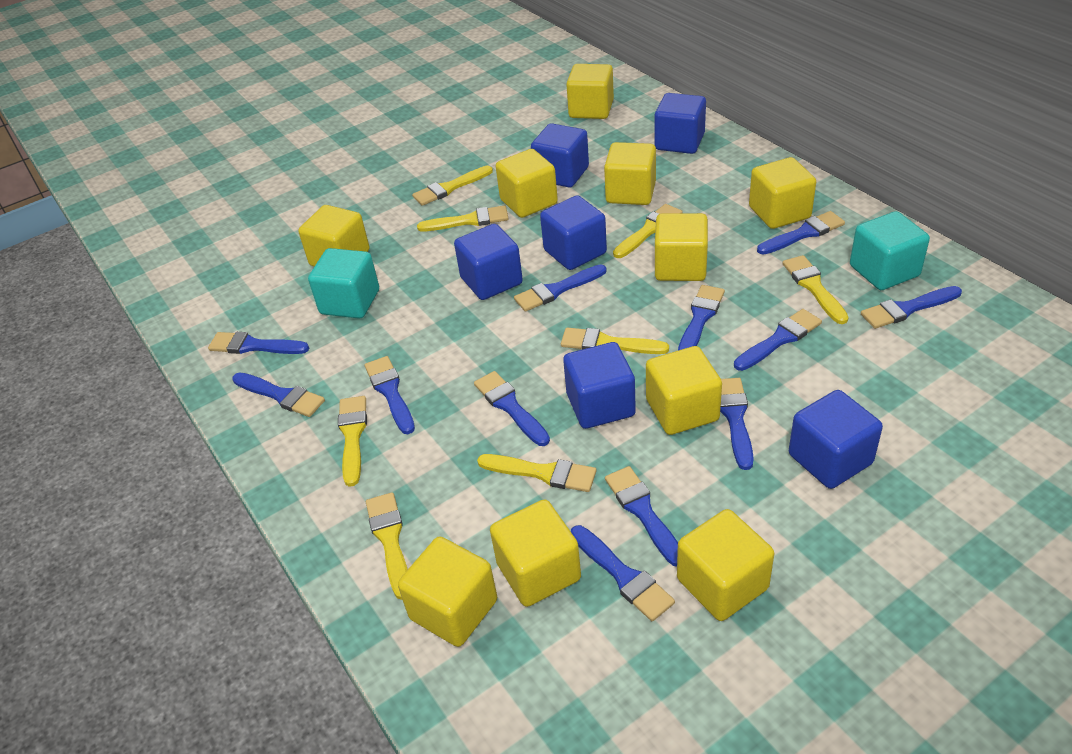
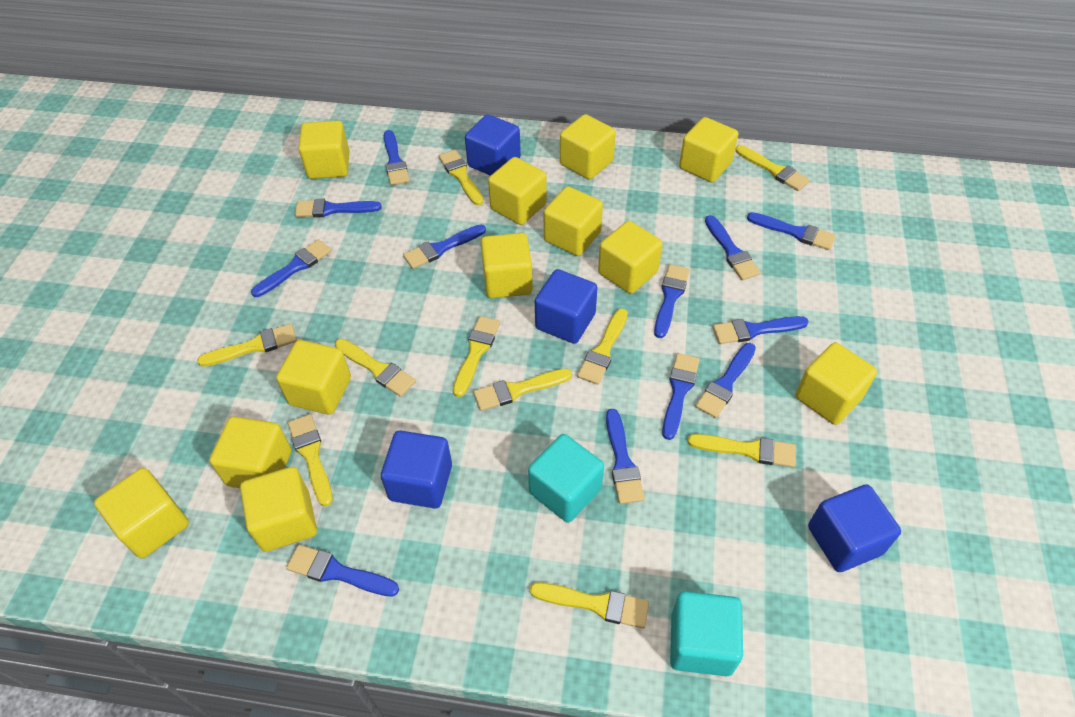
blue cube: 6 -> 4
yellow brush: 8 -> 10
yellow cube: 10 -> 12

